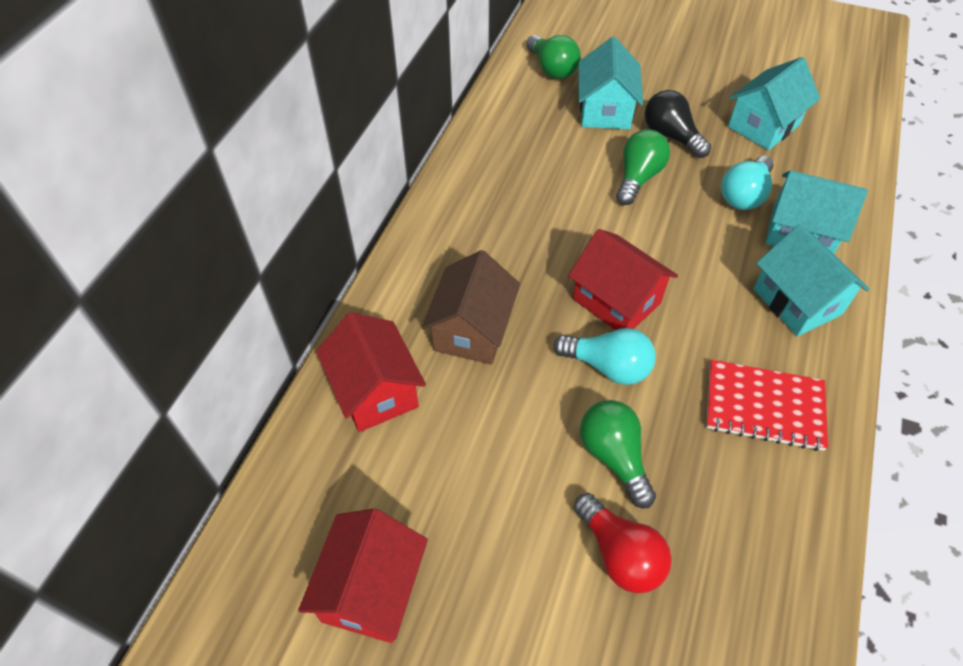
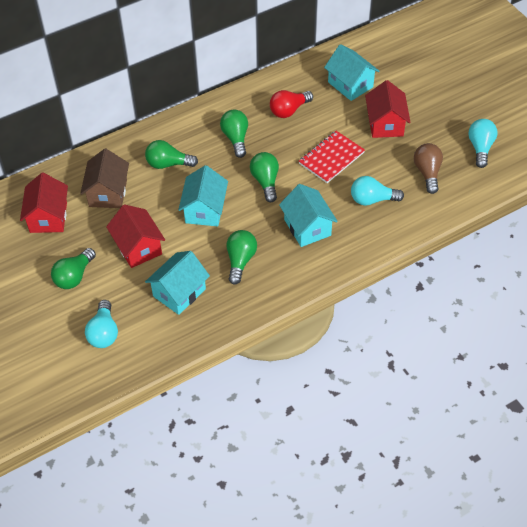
black light bulb: 1 -> 0
brown light bulb: 0 -> 1
green light bulb: 3 -> 5
turquoise light bulb: 2 -> 3

